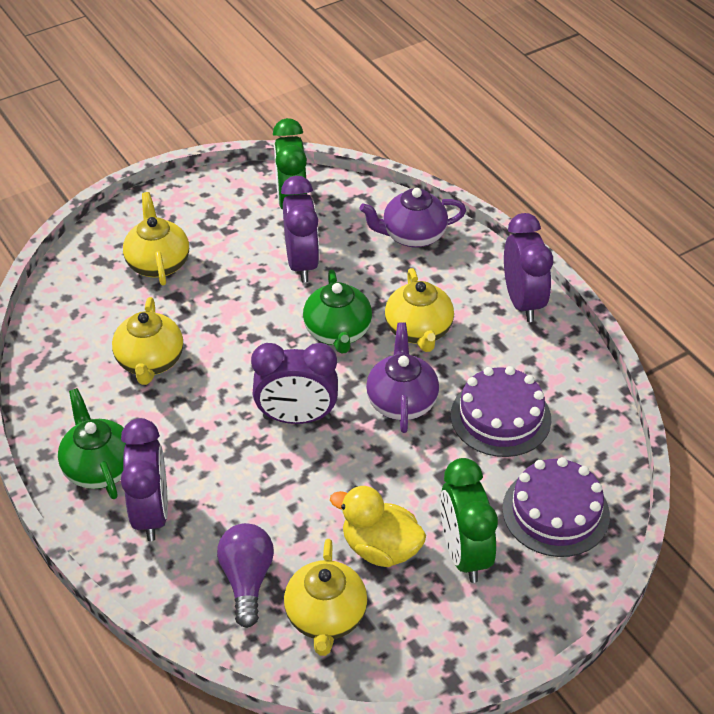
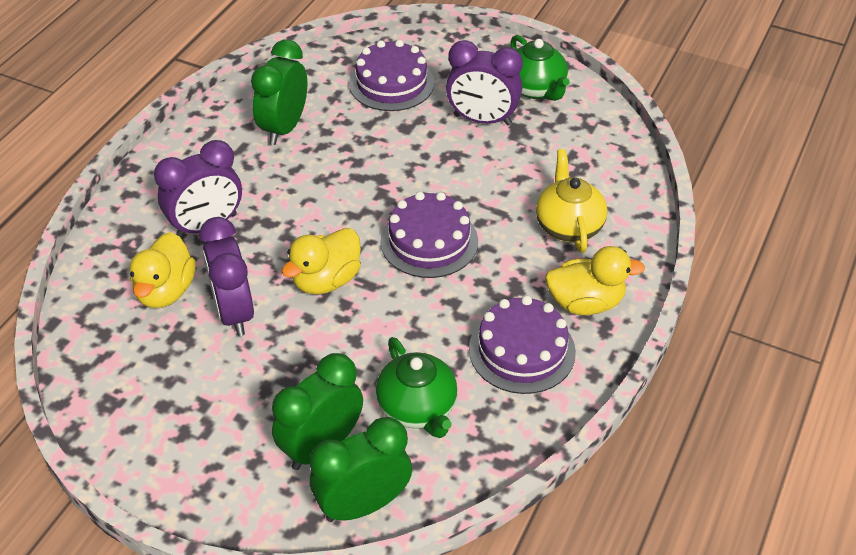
green clock: 2 -> 3
purple cake: 2 -> 3
purple clock: 4 -> 3
purple light bulb: 1 -> 0
purple teapot: 2 -> 0
yellow duck: 1 -> 3
yellow teapot: 4 -> 1

